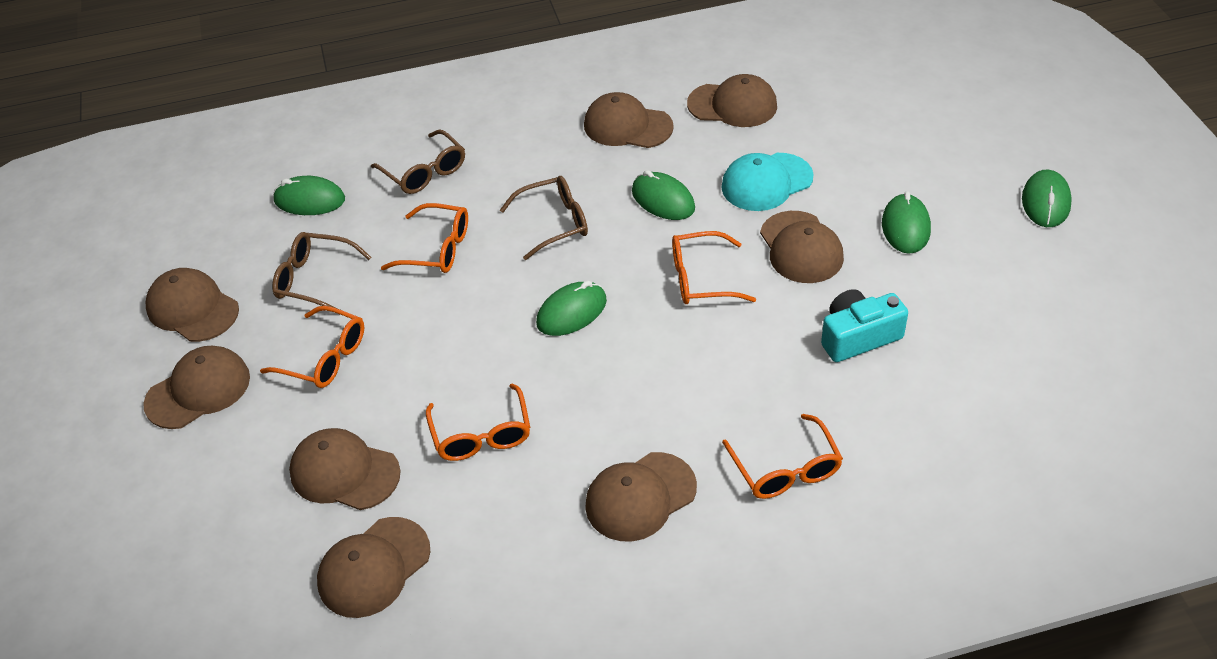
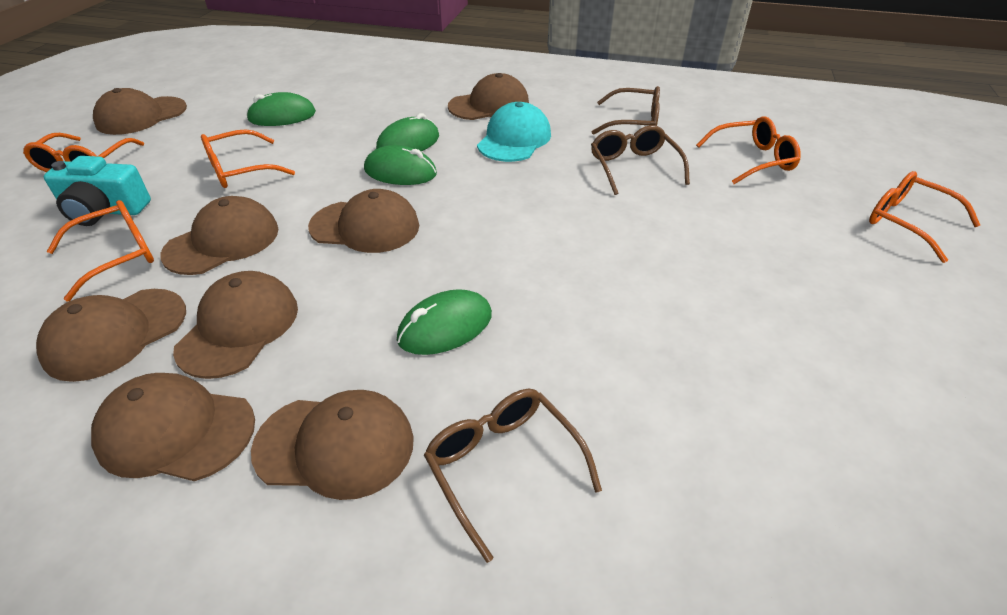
green mouse: 5 -> 4

